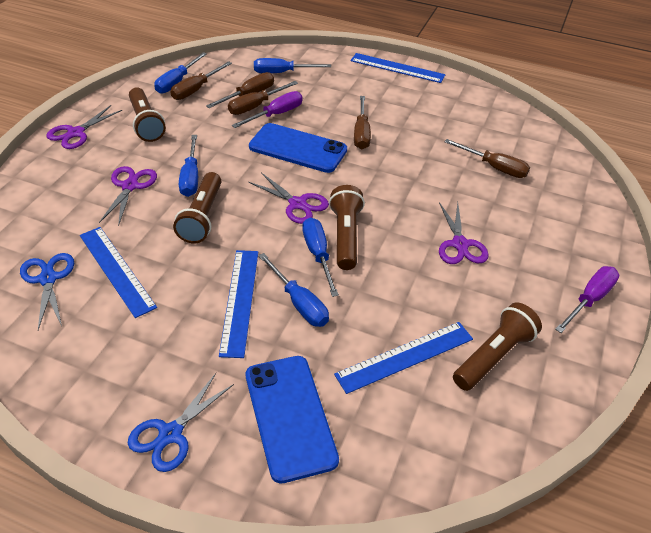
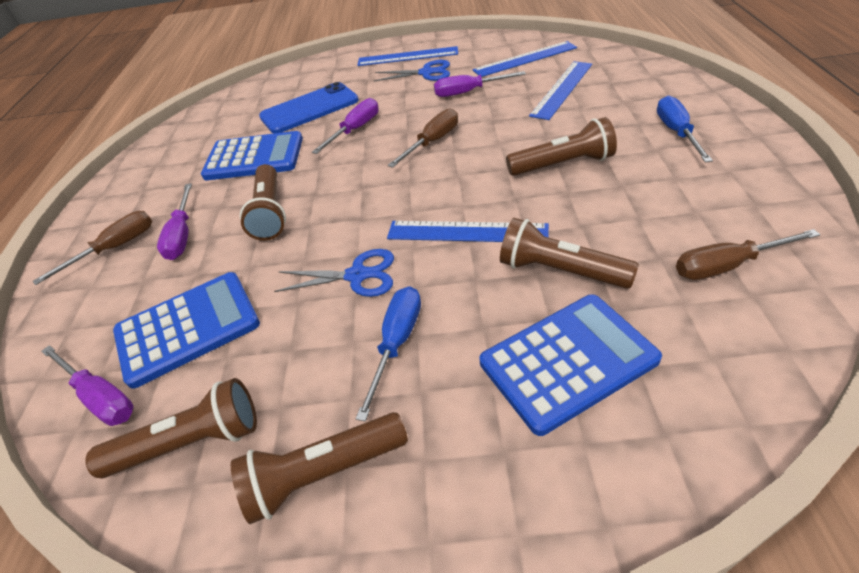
blue calculator: 0 -> 3
blue phone: 2 -> 1
blue screwdriver: 5 -> 2
brown flashlight: 4 -> 5
brown screwdriver: 5 -> 3
purple scissors: 4 -> 0
purple screwdriver: 2 -> 4

